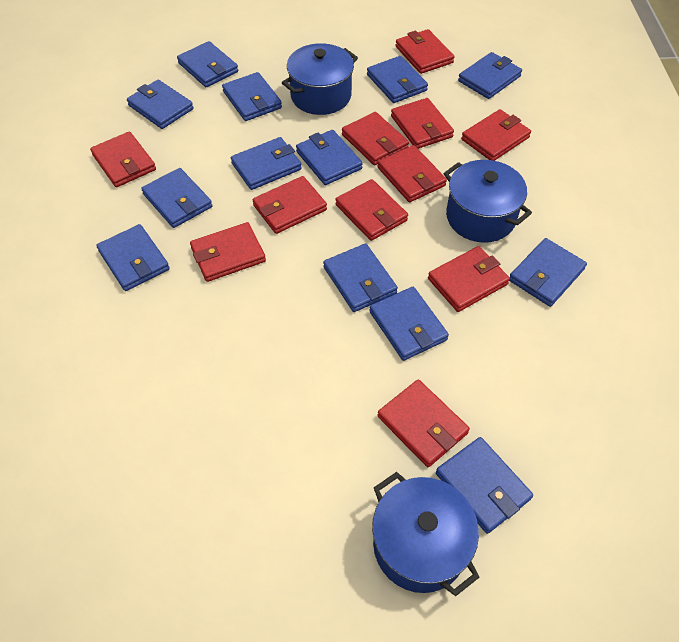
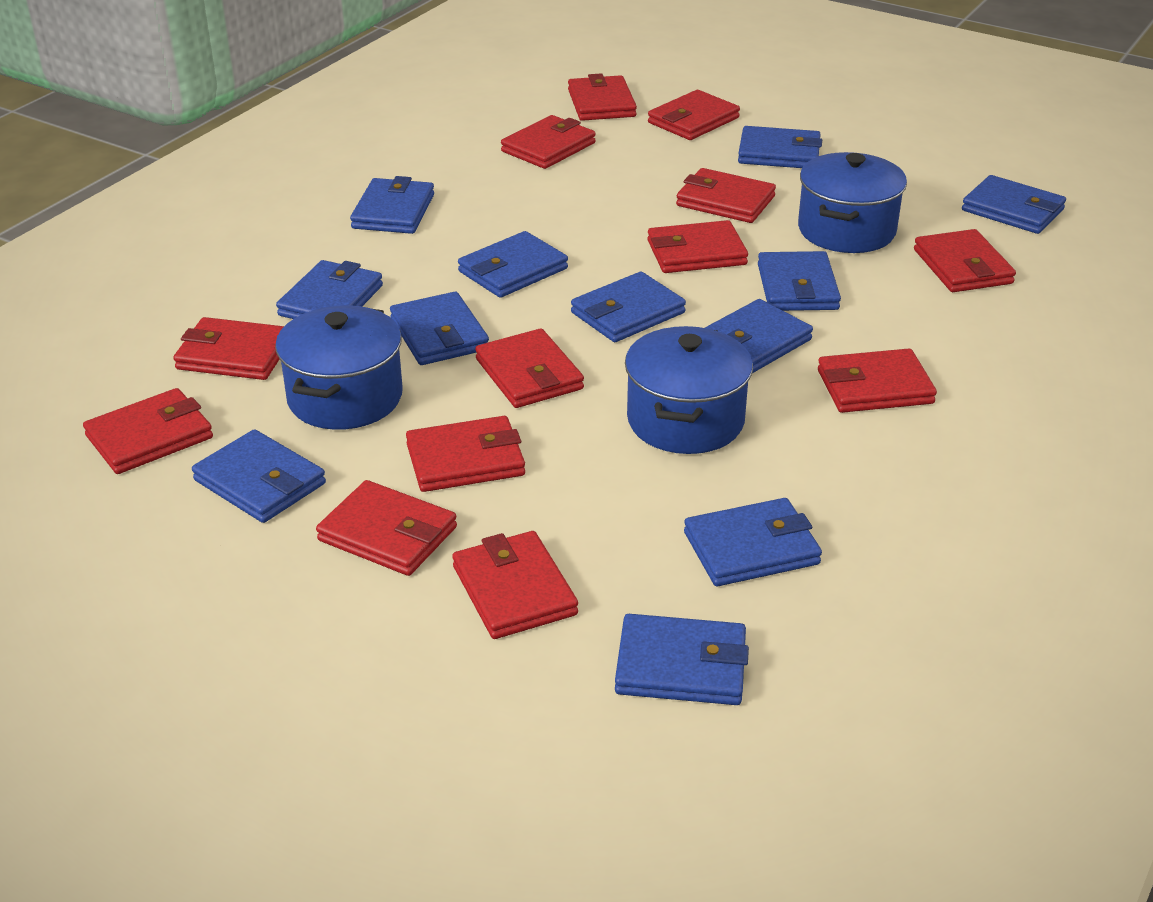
blue wallet: 13 -> 12
red wallet: 11 -> 13

